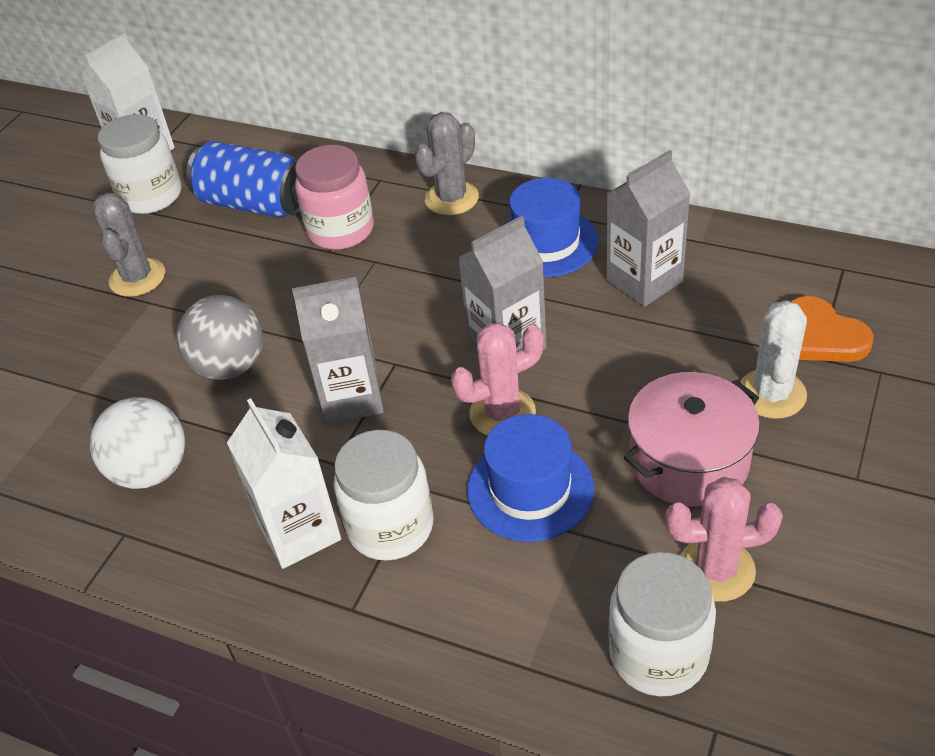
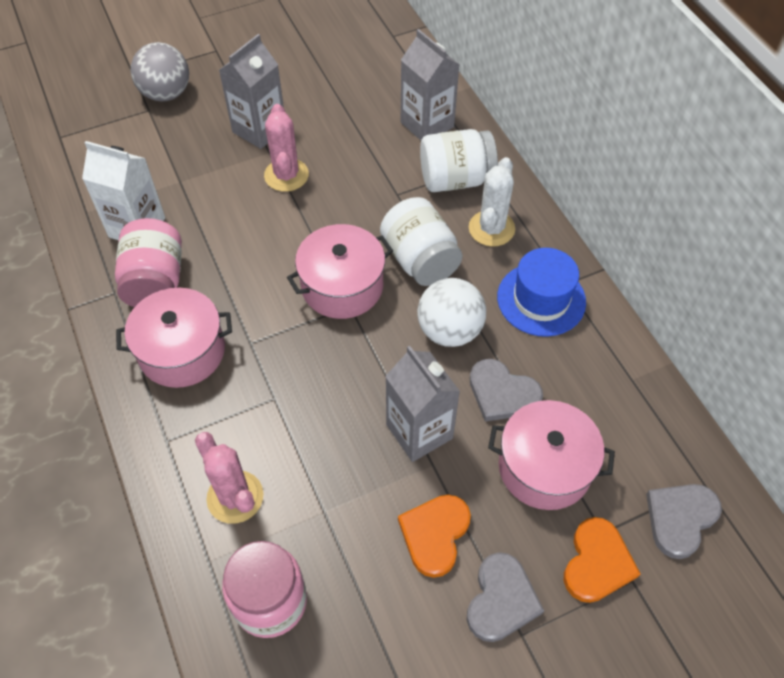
blue can: 1 -> 0
blue hat: 2 -> 1
grey cactus: 2 -> 0
grey heart: 0 -> 3
orange heart: 1 -> 2
pink jar: 1 -> 2
pink pot: 1 -> 3
white carton: 2 -> 1
white jar: 3 -> 2

